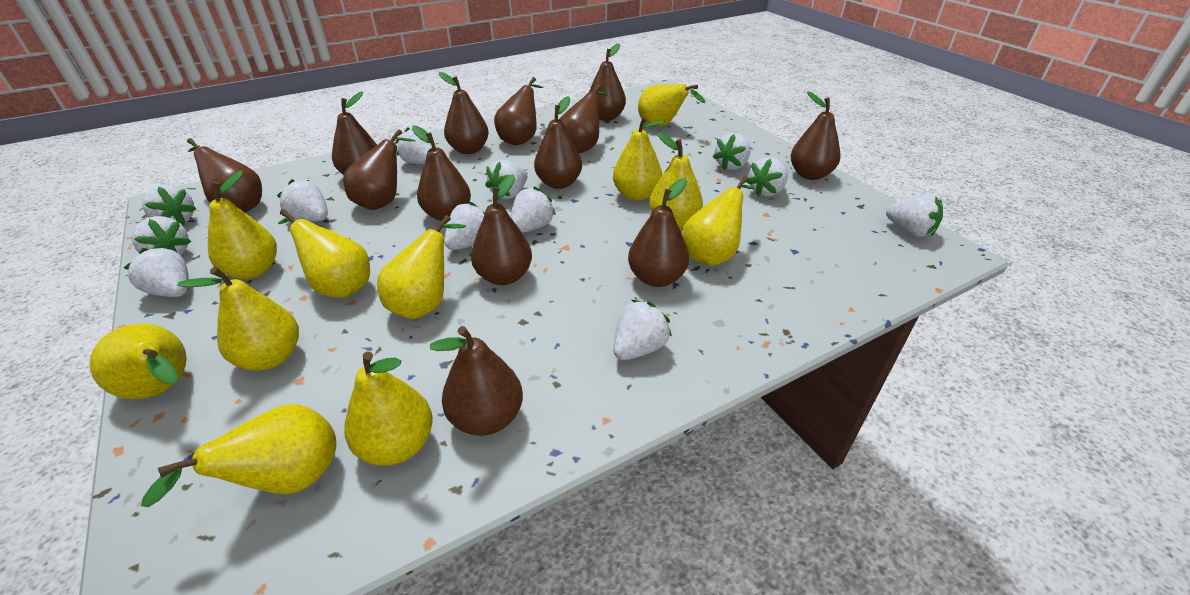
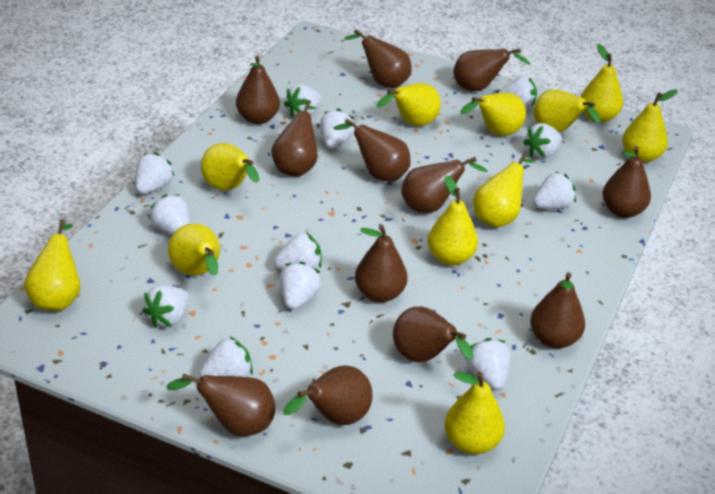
brown pear: 13 -> 12

